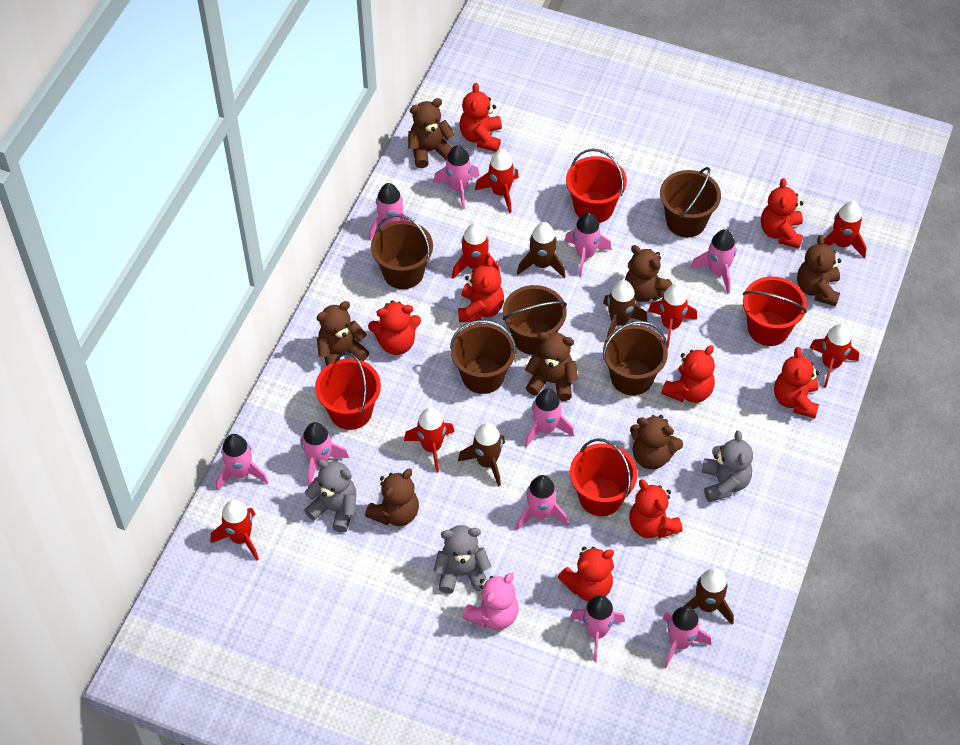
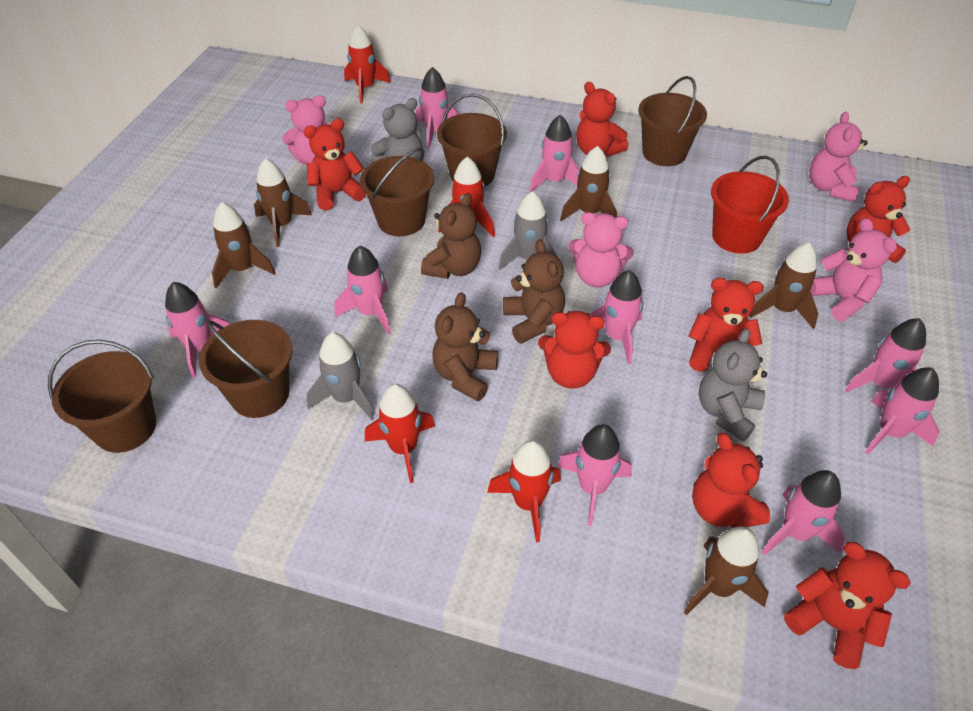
brown rocket: 4 -> 5
brown teddy bear: 7 -> 3
grey rocket: 0 -> 2
grey teddy bear: 3 -> 2
pink rocket: 10 -> 9
pink teddy bear: 1 -> 4
red bucket: 4 -> 1
red rocket: 7 -> 4
red teddy bear: 8 -> 7

